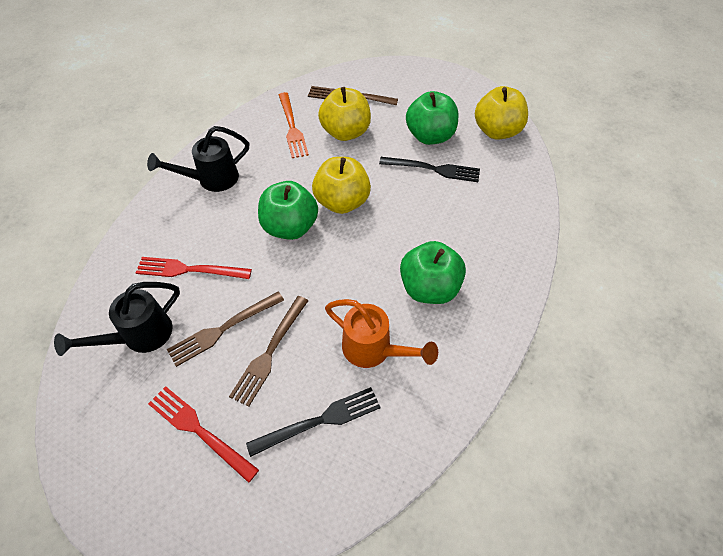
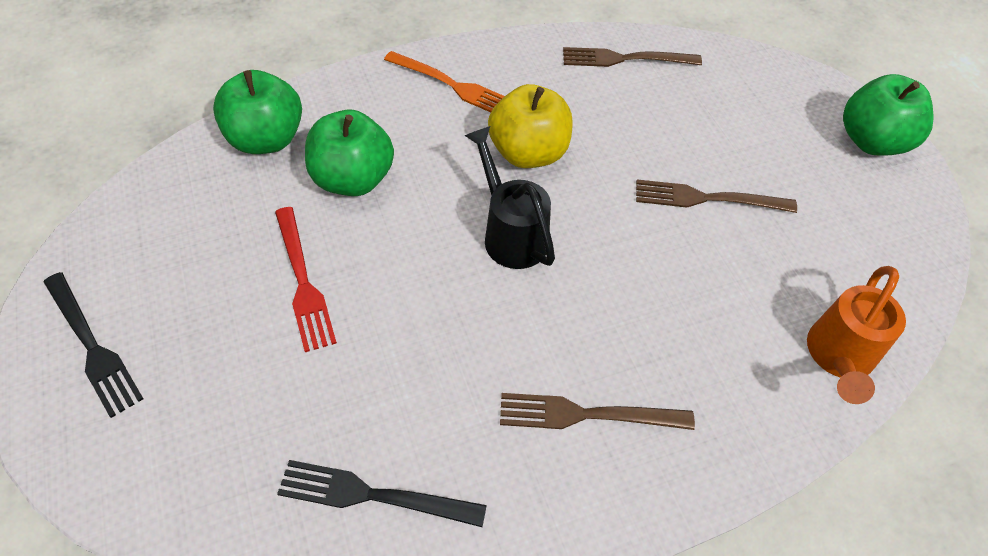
black watering can: 2 -> 1
red fork: 2 -> 1
yellow apple: 3 -> 1

